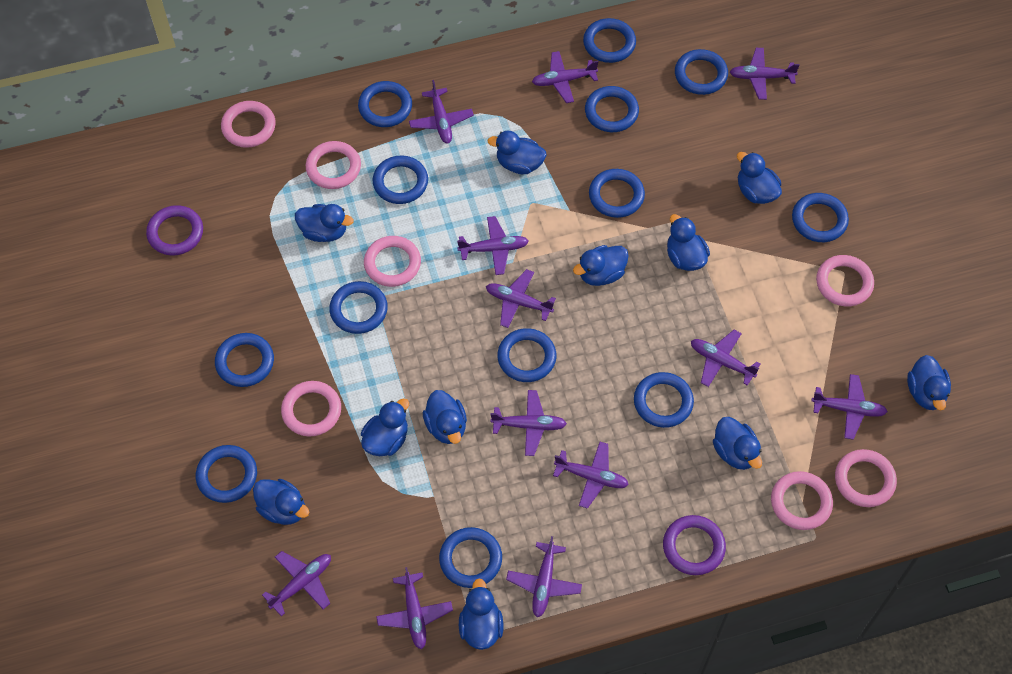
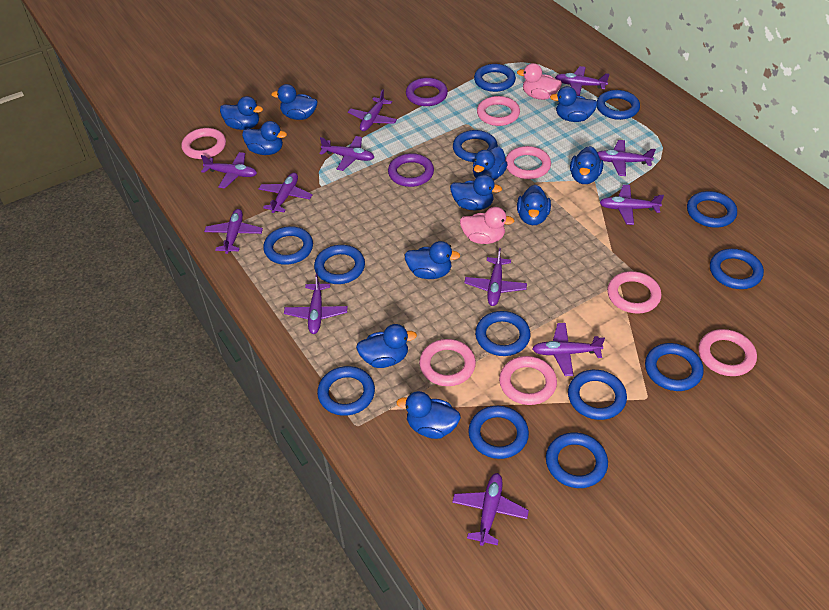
pink duck: 0 -> 2

